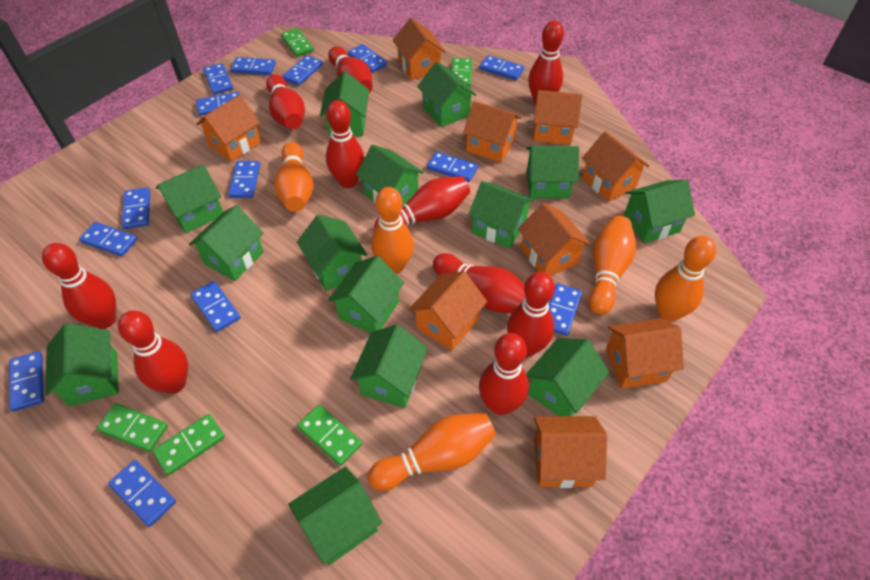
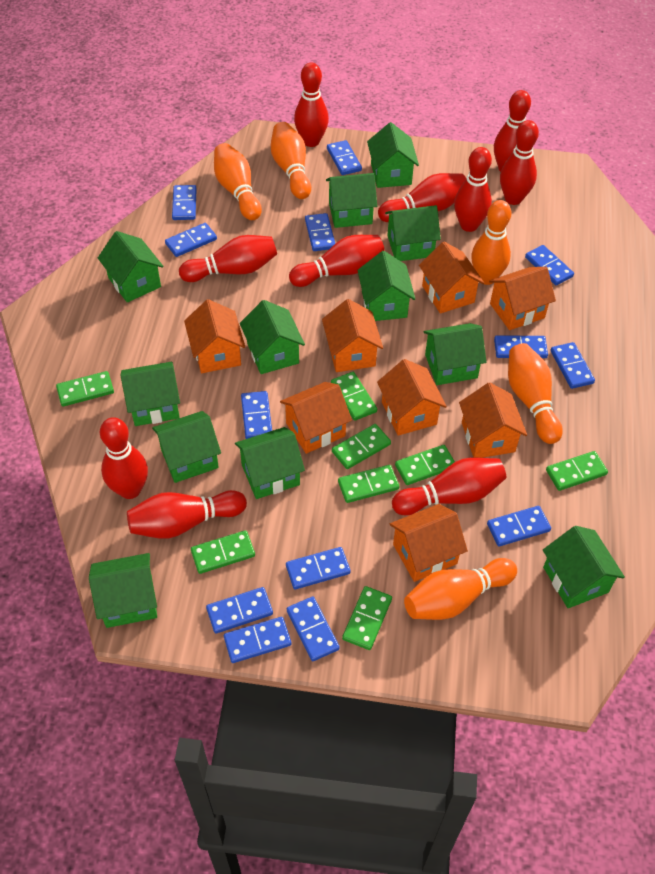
blue domino: 14 -> 13
green domino: 5 -> 8
green house: 14 -> 12
orange house: 9 -> 8

